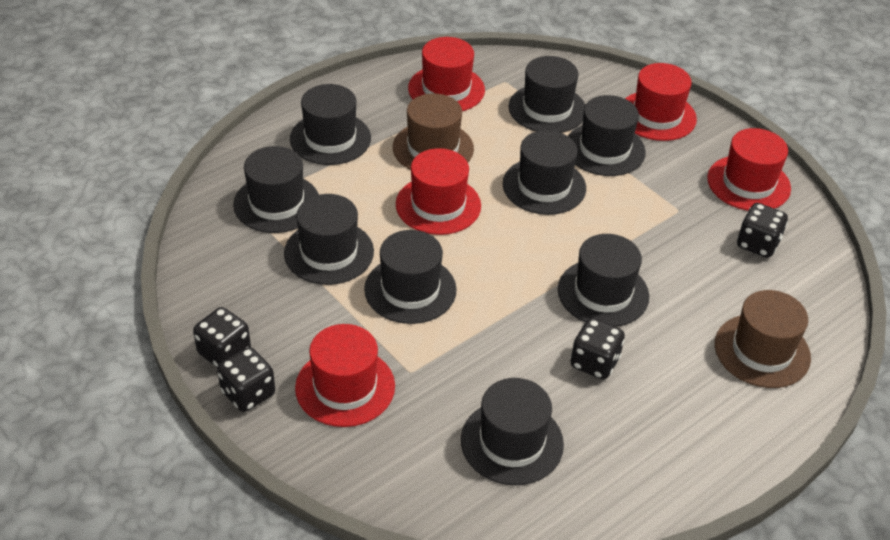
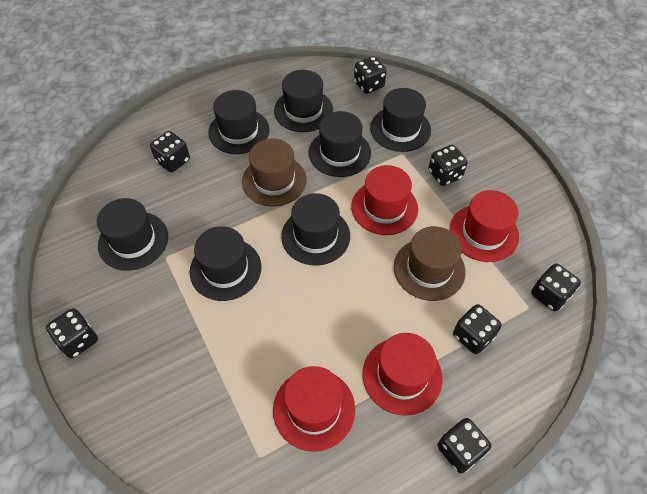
black dice: 4 -> 7
black hat: 9 -> 7
red hat: 5 -> 4

